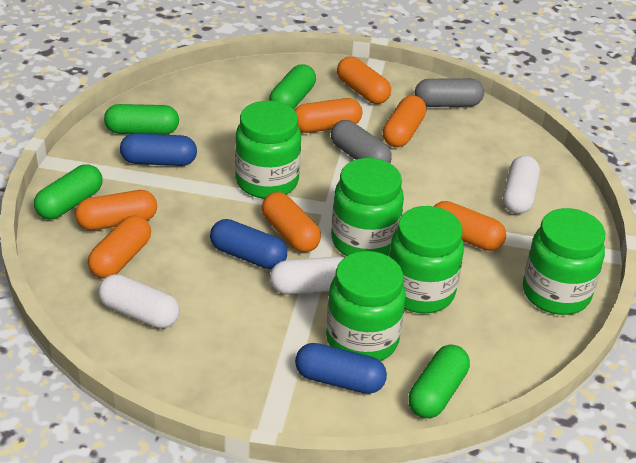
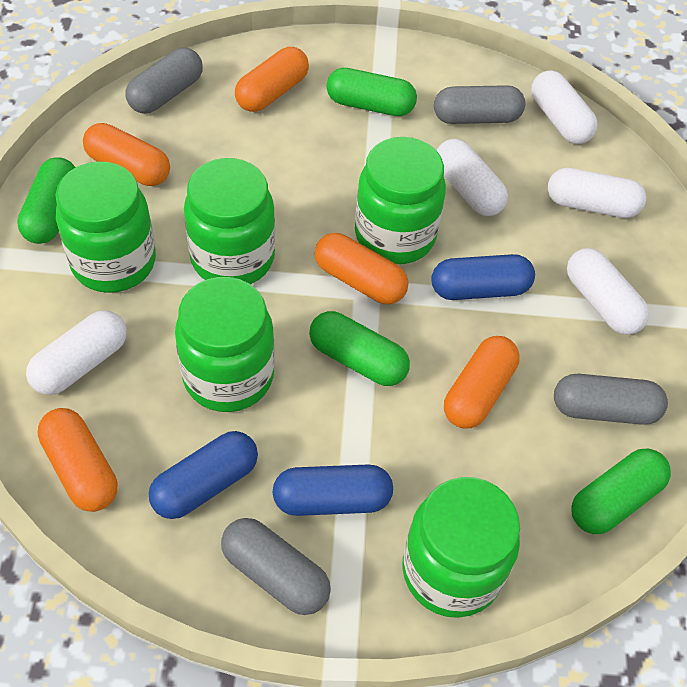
grey capsule: 2 -> 4
orange capsule: 7 -> 5
white capsule: 3 -> 5

